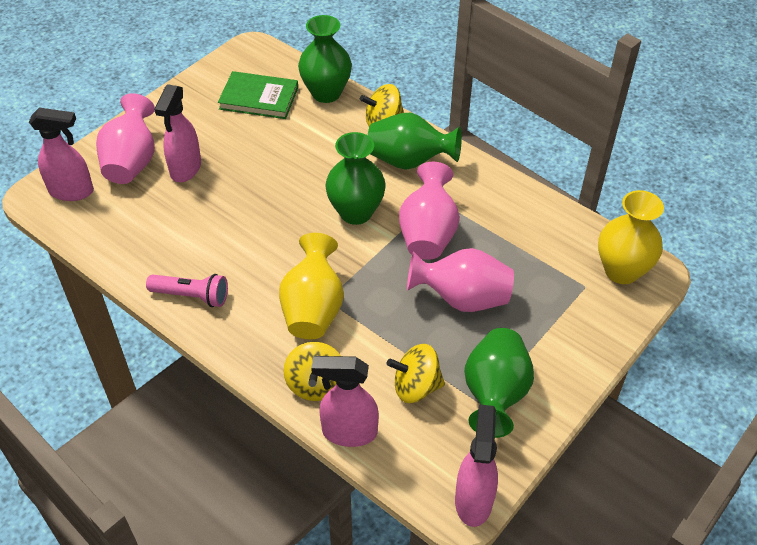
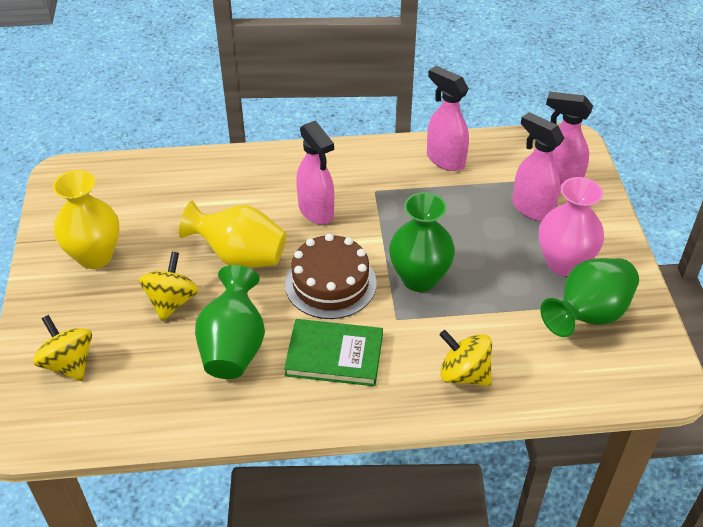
brown cake: 0 -> 1
green vase: 4 -> 3
pink flashlight: 1 -> 0
pink vase: 3 -> 1

